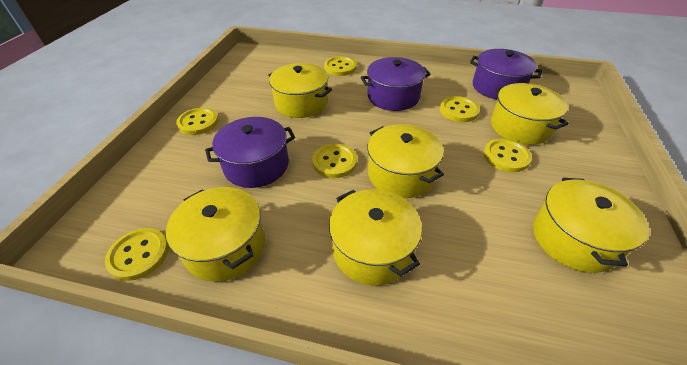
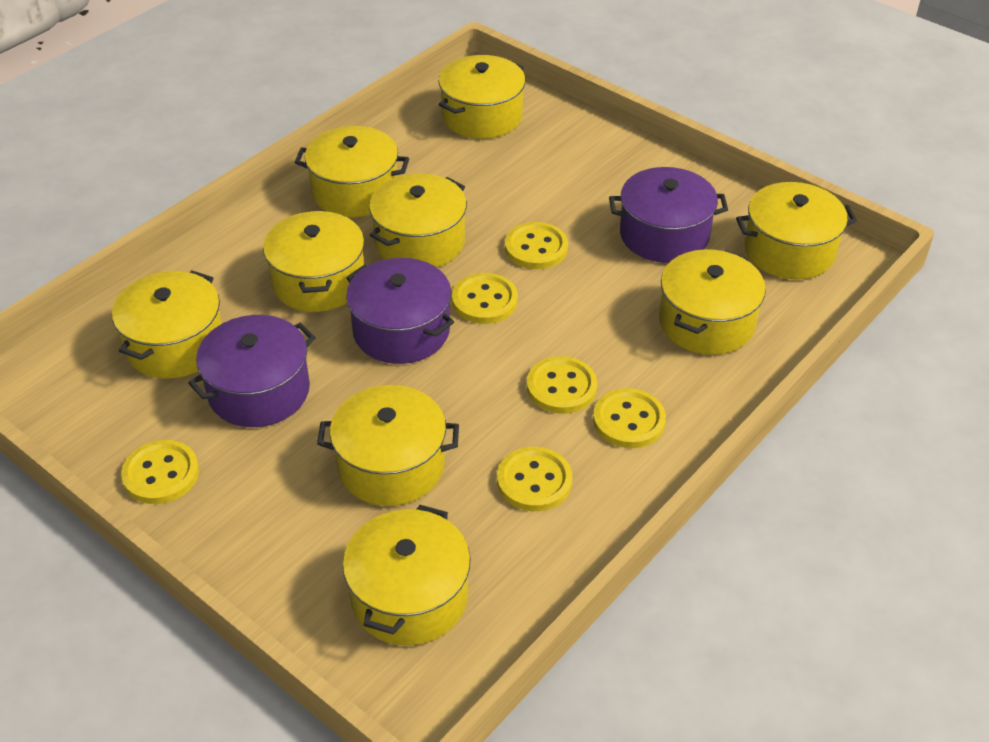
yellow pot: 6 -> 9

